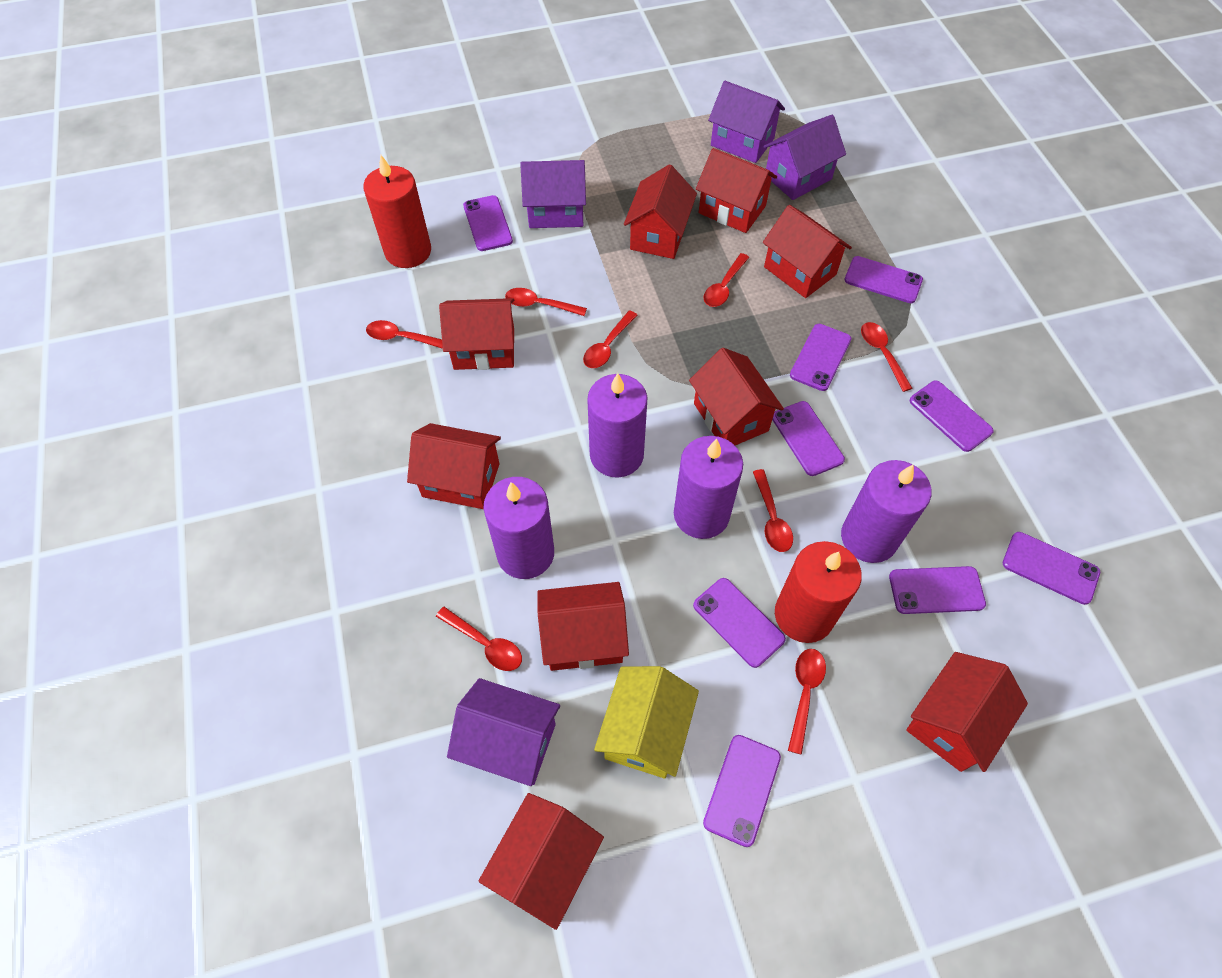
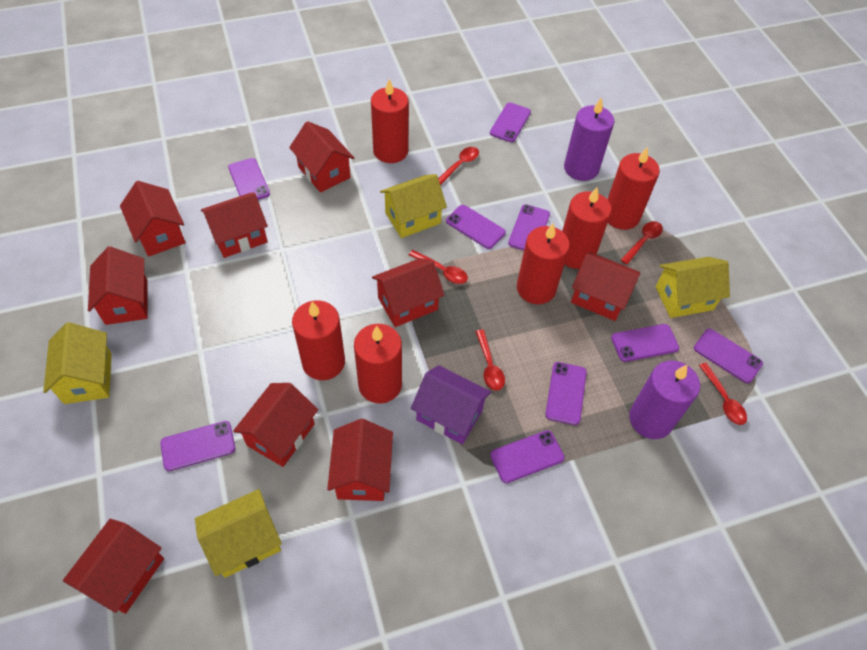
purple candle: 4 -> 2
purple house: 4 -> 1
red candle: 2 -> 6
red spoon: 8 -> 5
yellow house: 1 -> 4

